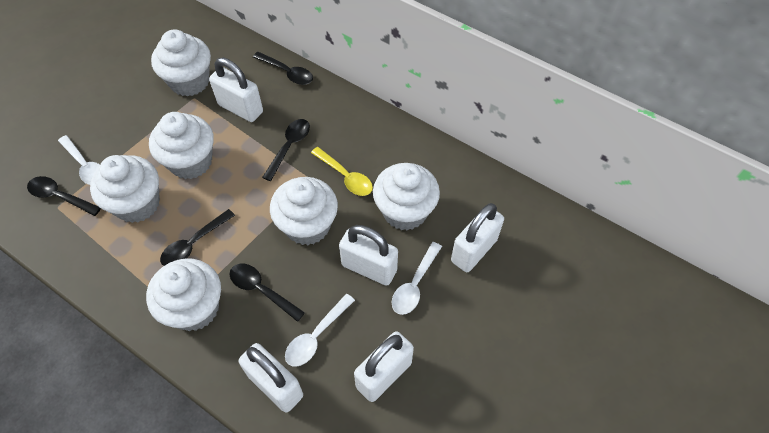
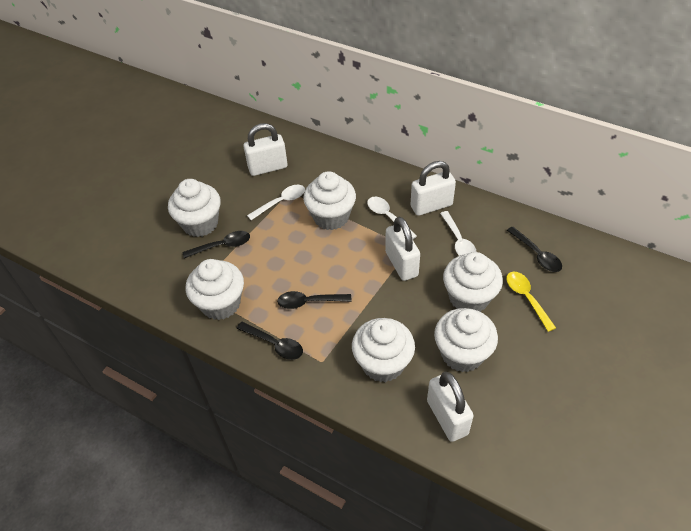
black spoon: 5 -> 4
white padlock: 5 -> 4

